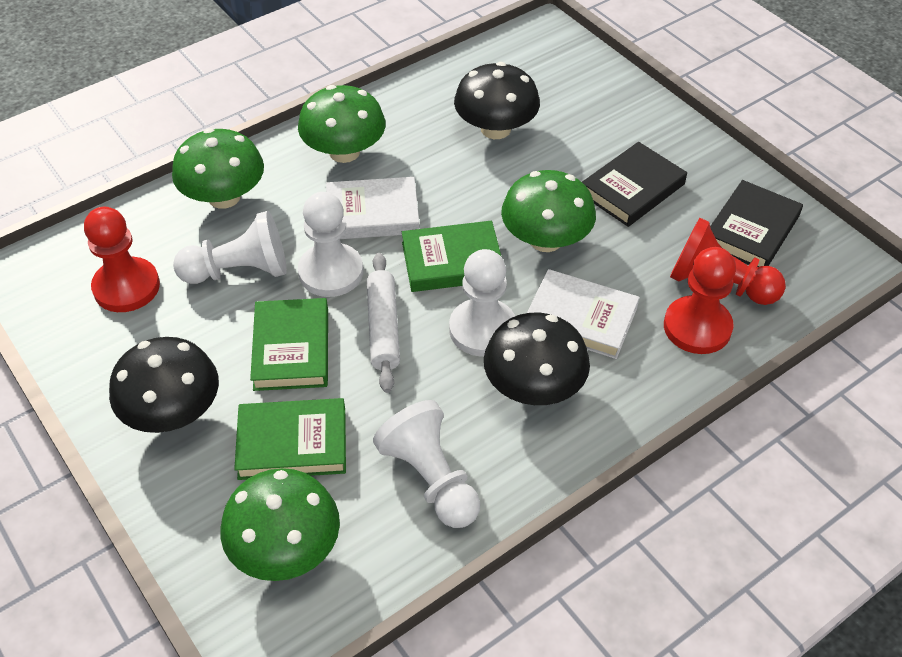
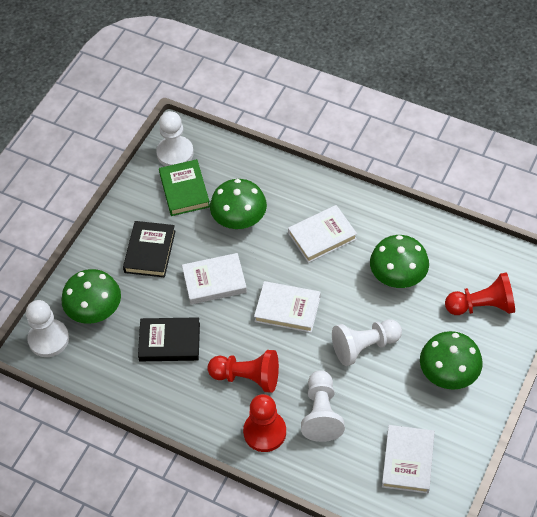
black mushroom: 3 -> 0
green book: 3 -> 1
white book: 2 -> 4
white rolling pin: 1 -> 0

